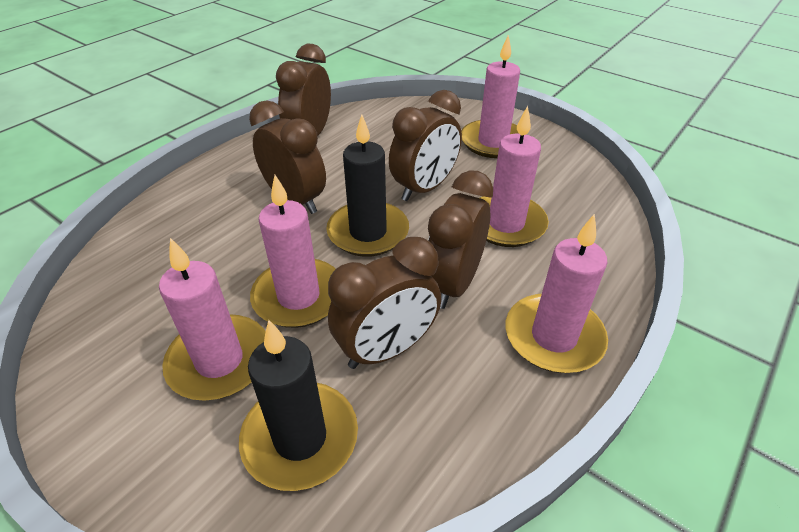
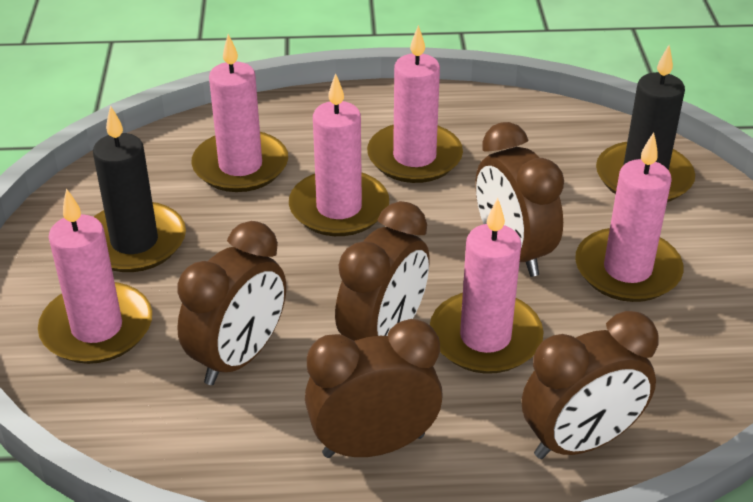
pink candle: 5 -> 6

